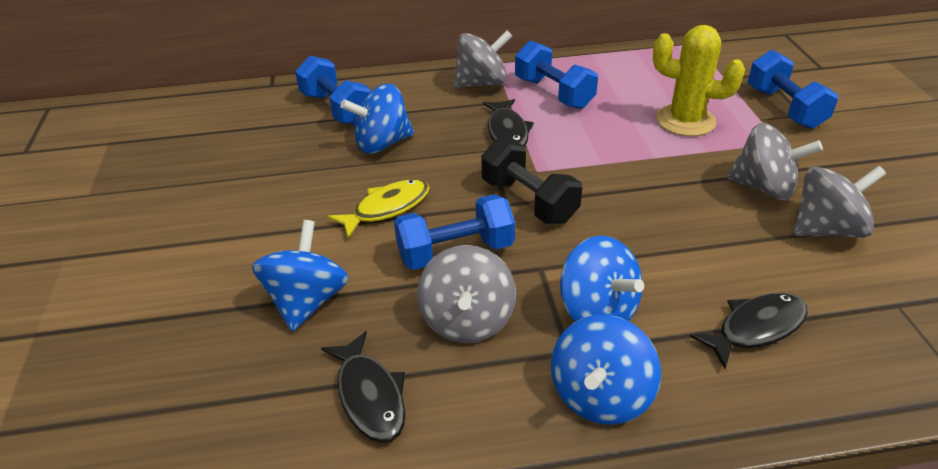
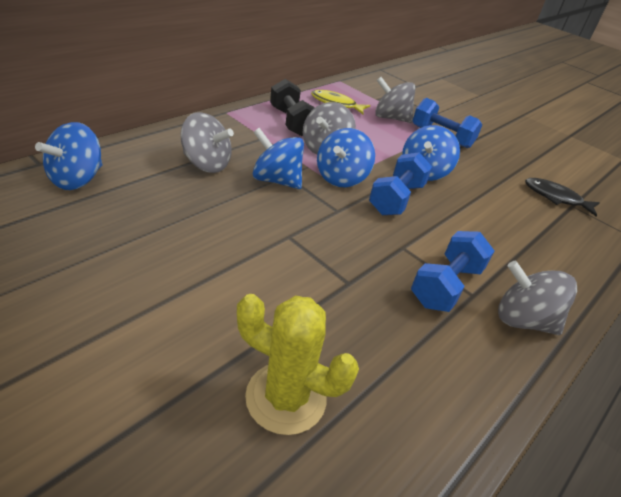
black fish: 3 -> 1
blue dumbbell: 4 -> 3

